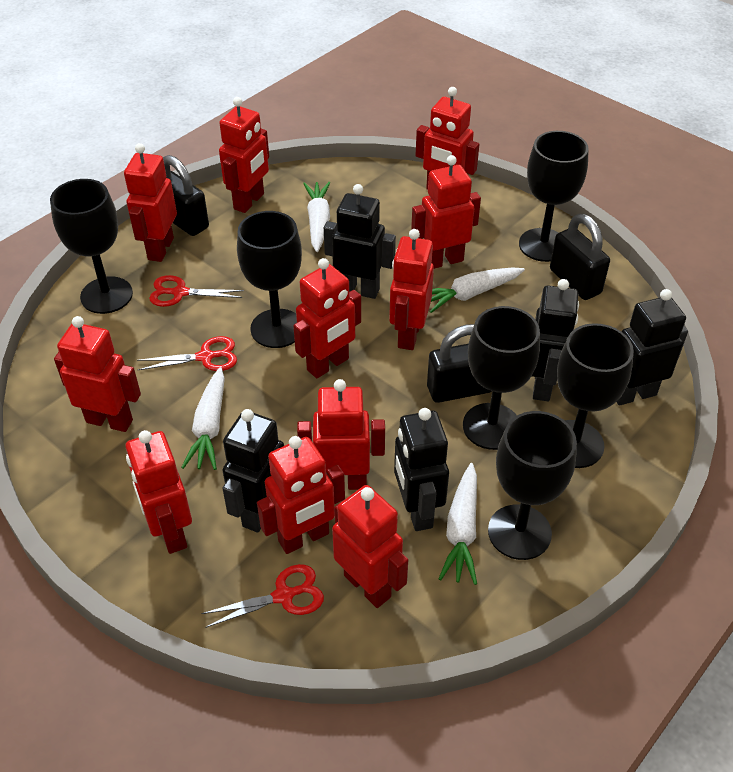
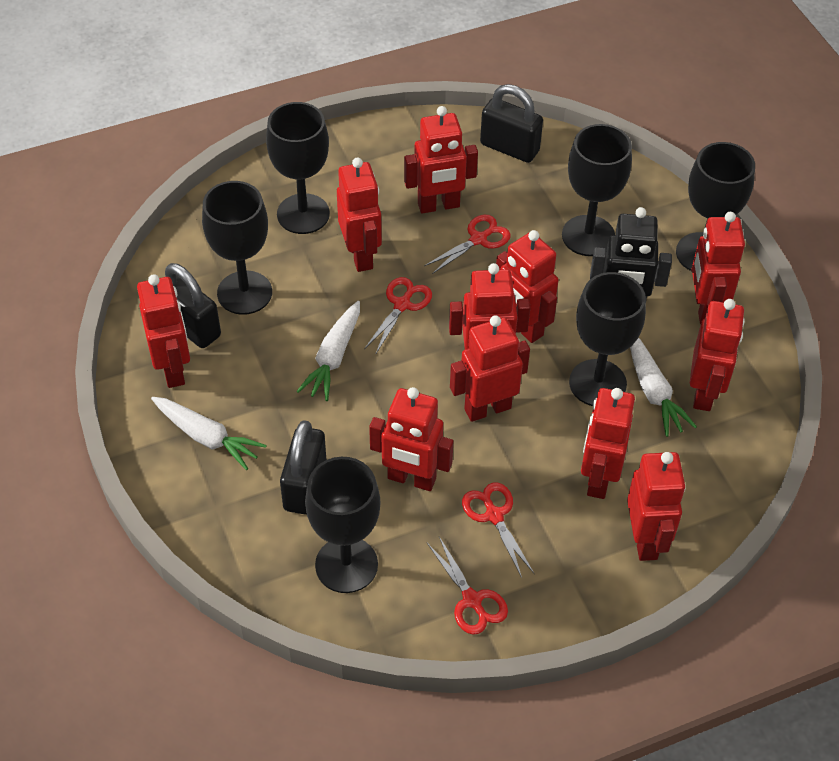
black robot: 5 -> 1
red scissors: 3 -> 4
white carrot: 4 -> 3

